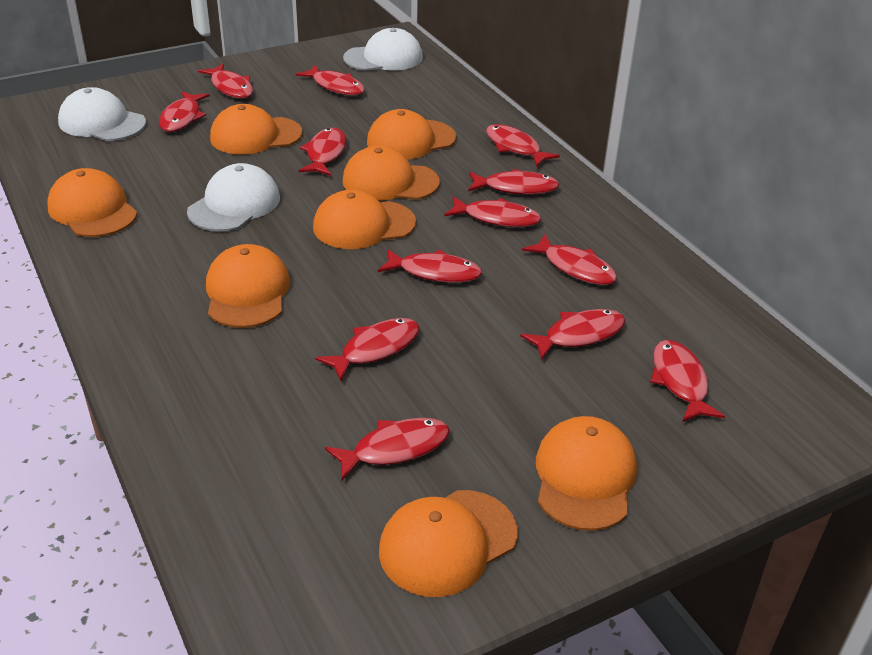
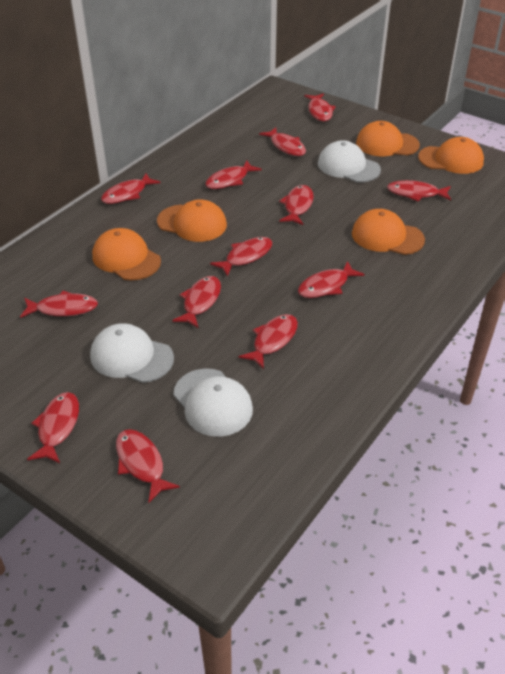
orange cap: 8 -> 5

